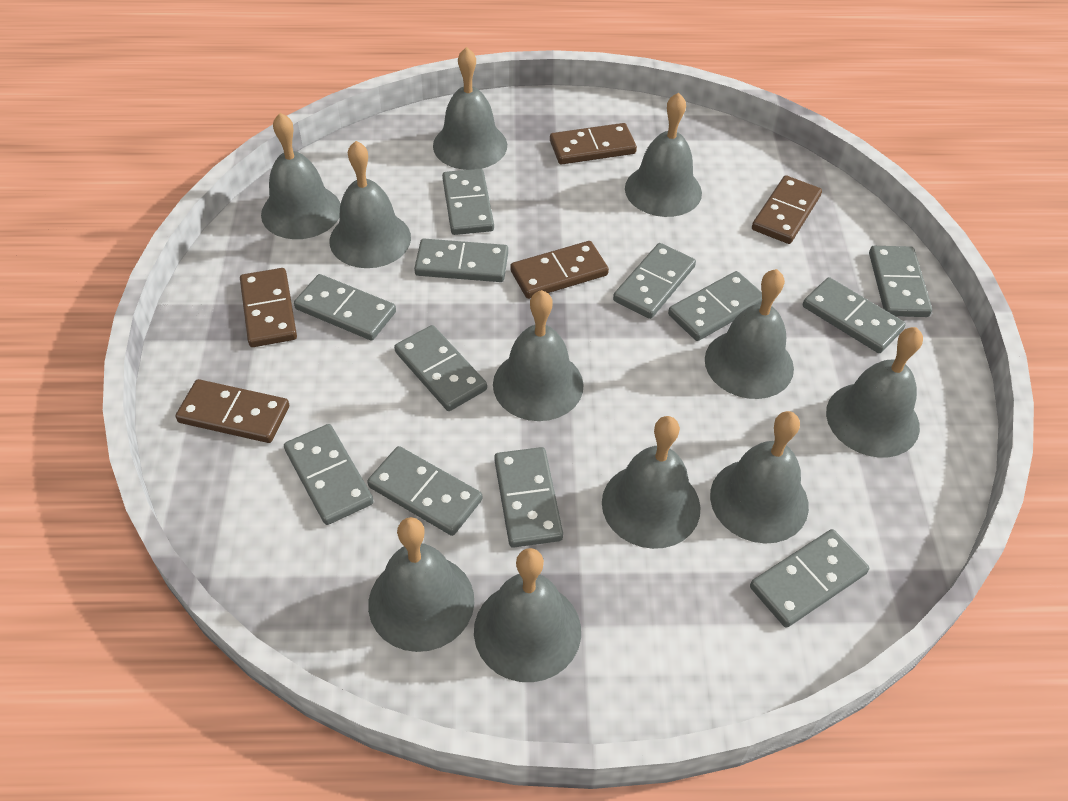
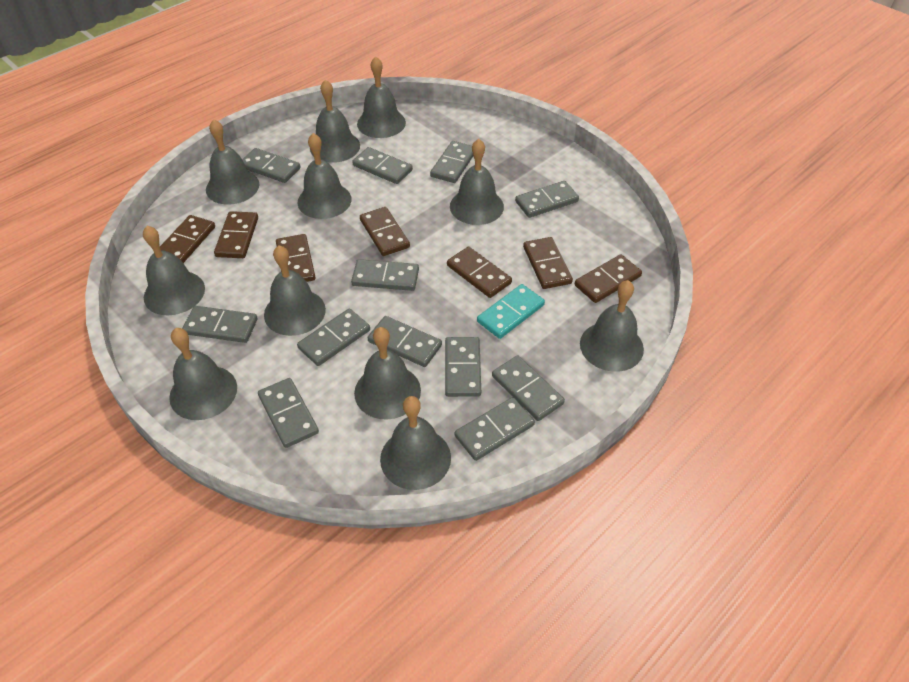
brown domino: 5 -> 7
turquoise domino: 0 -> 1

